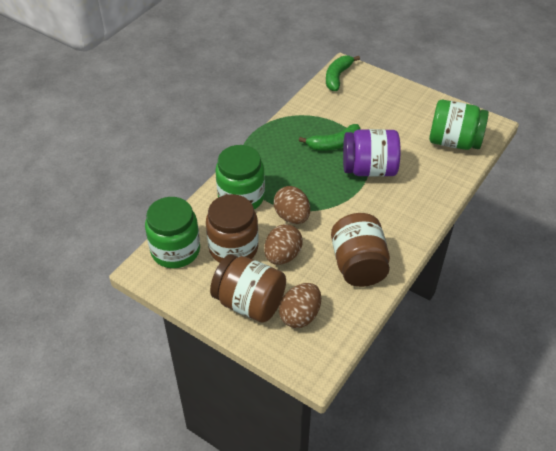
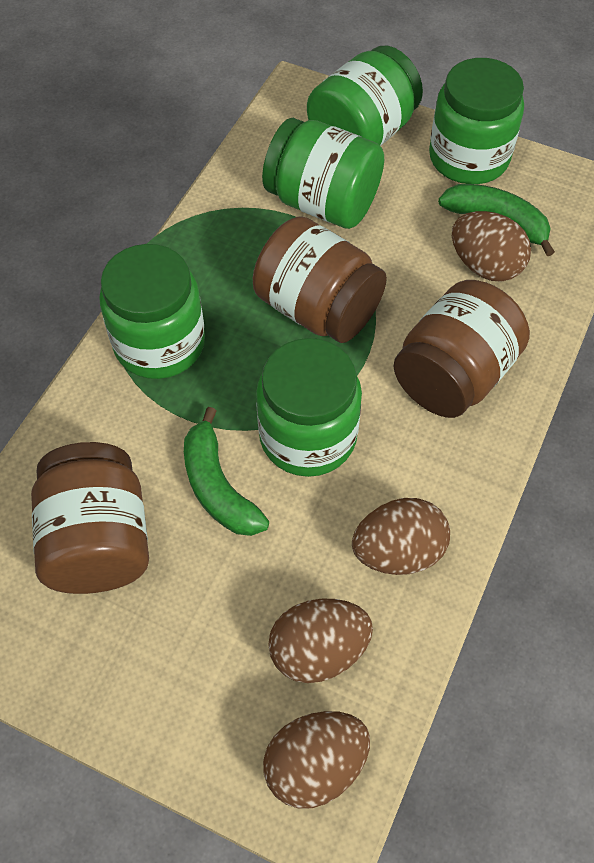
brown egg: 3 -> 4
green jar: 3 -> 5
purple jar: 1 -> 0

